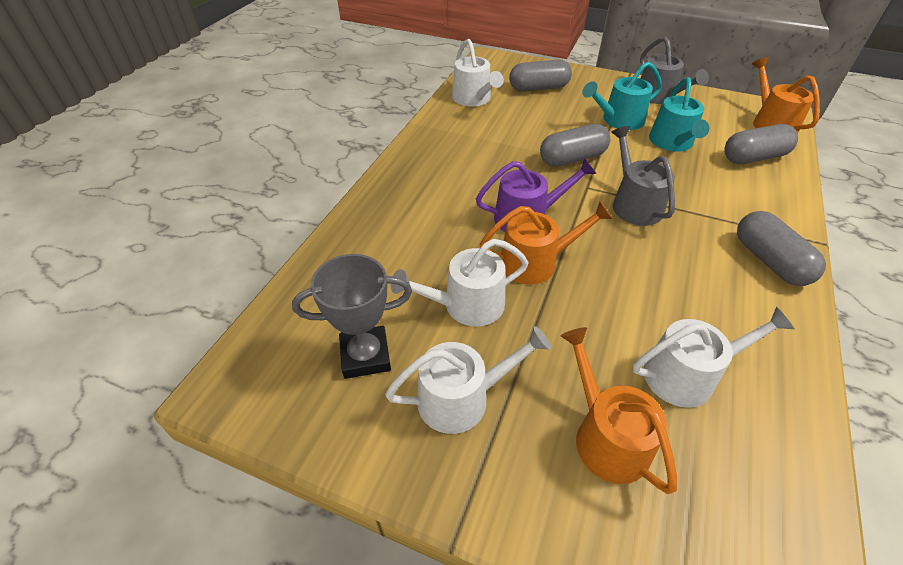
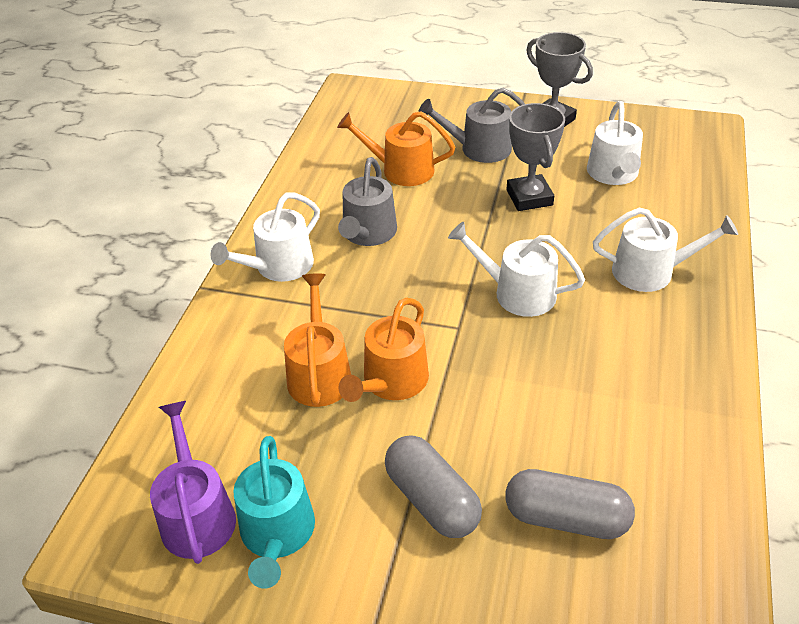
grey capsule: 4 -> 2
grey trophy: 1 -> 2
turquoise watering can: 2 -> 1

